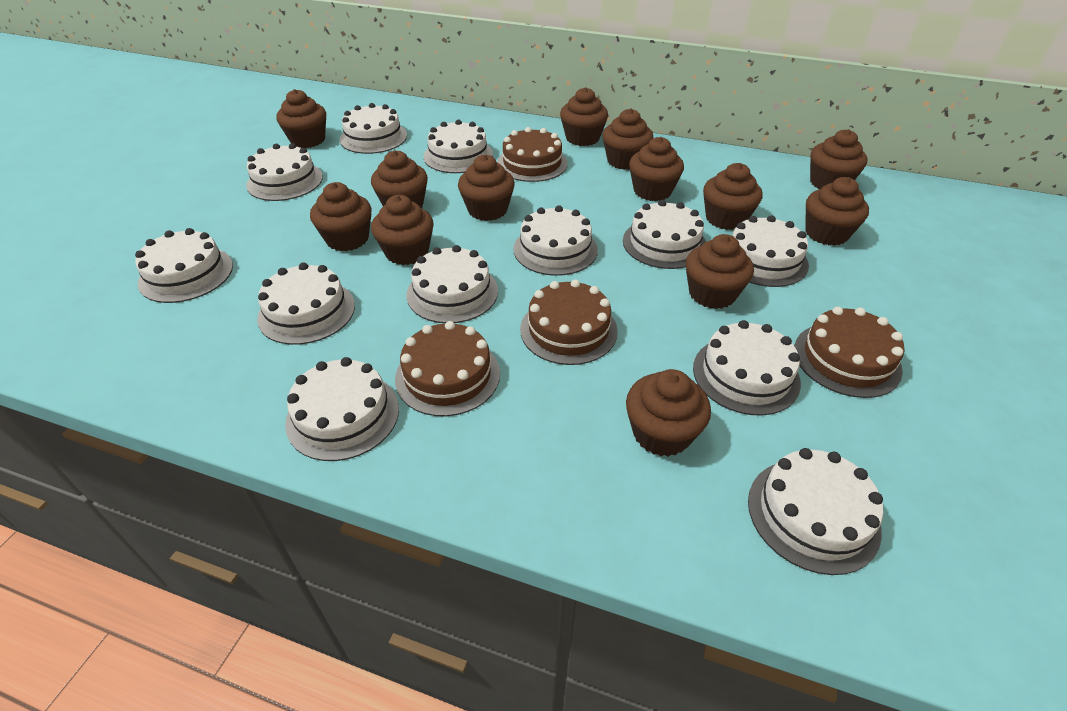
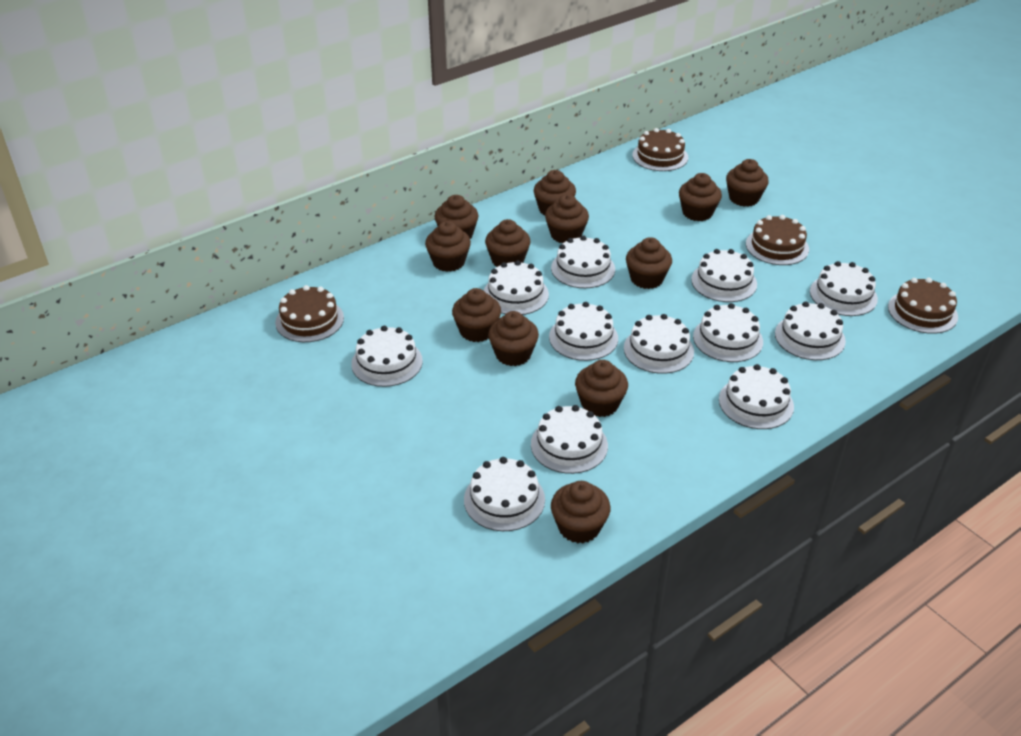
brown cupcake: 13 -> 12

